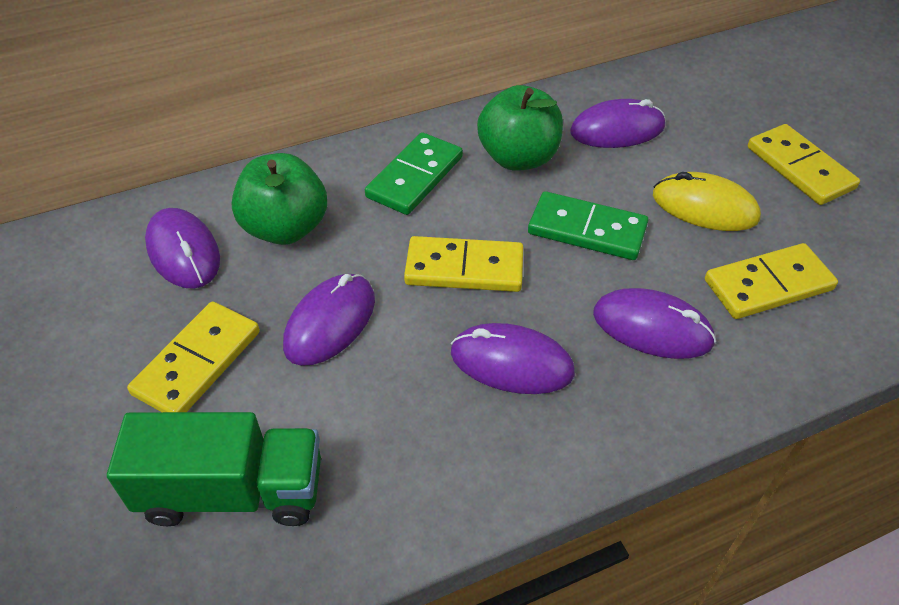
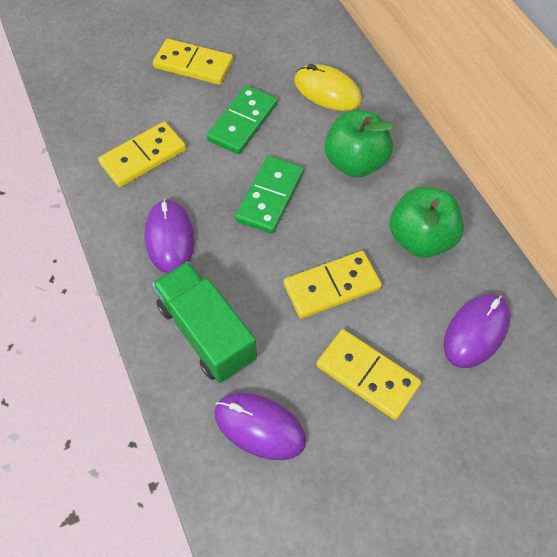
purple mouse: 5 -> 3

